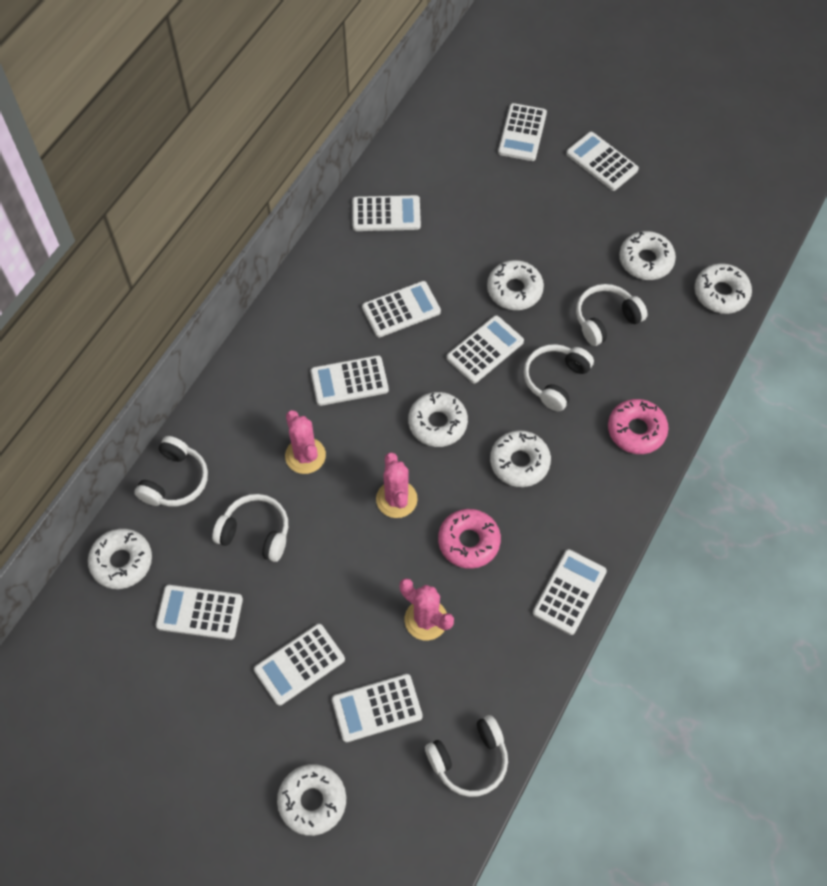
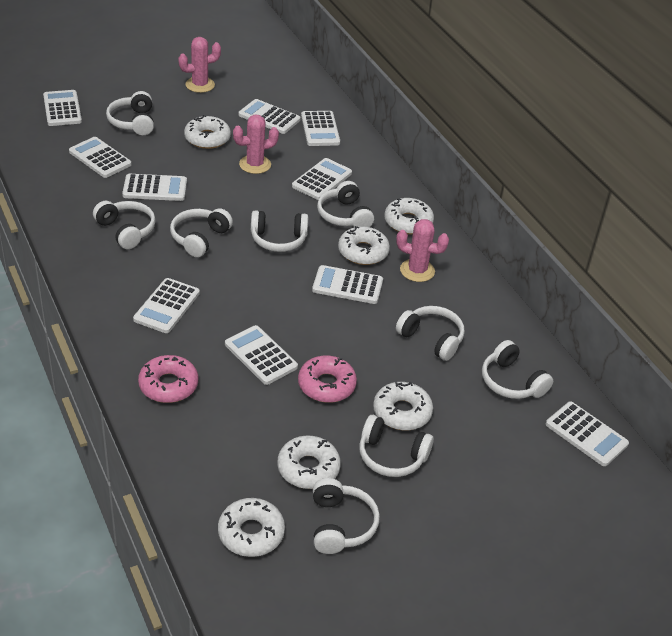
white donut: 7 -> 6
white headphones: 5 -> 9

